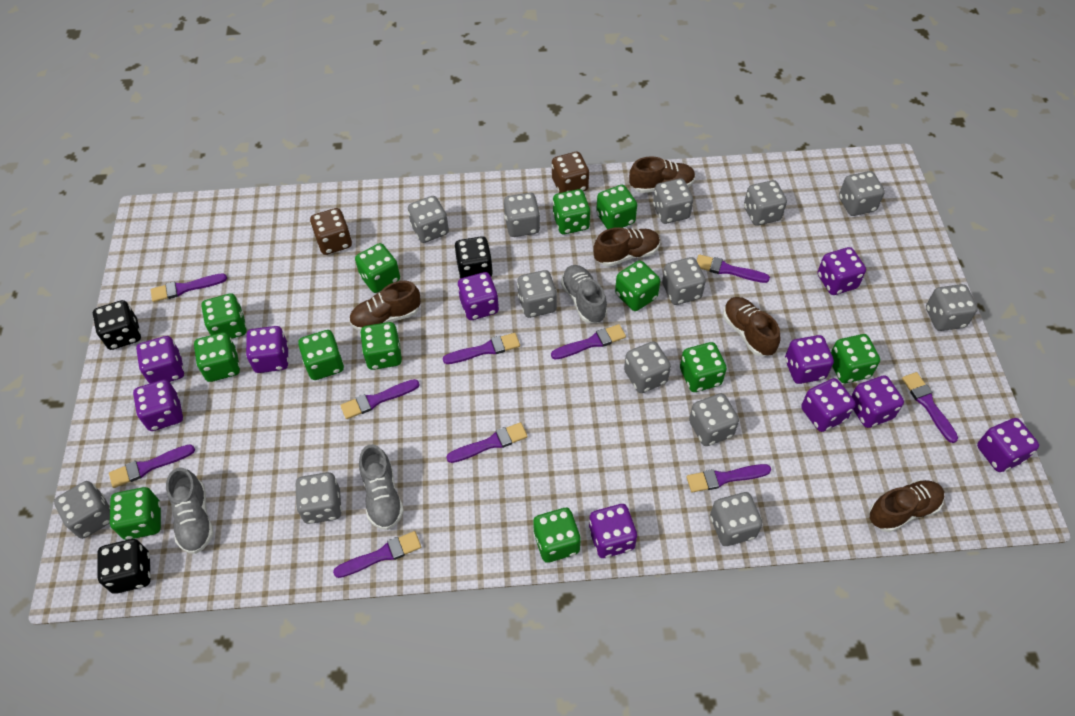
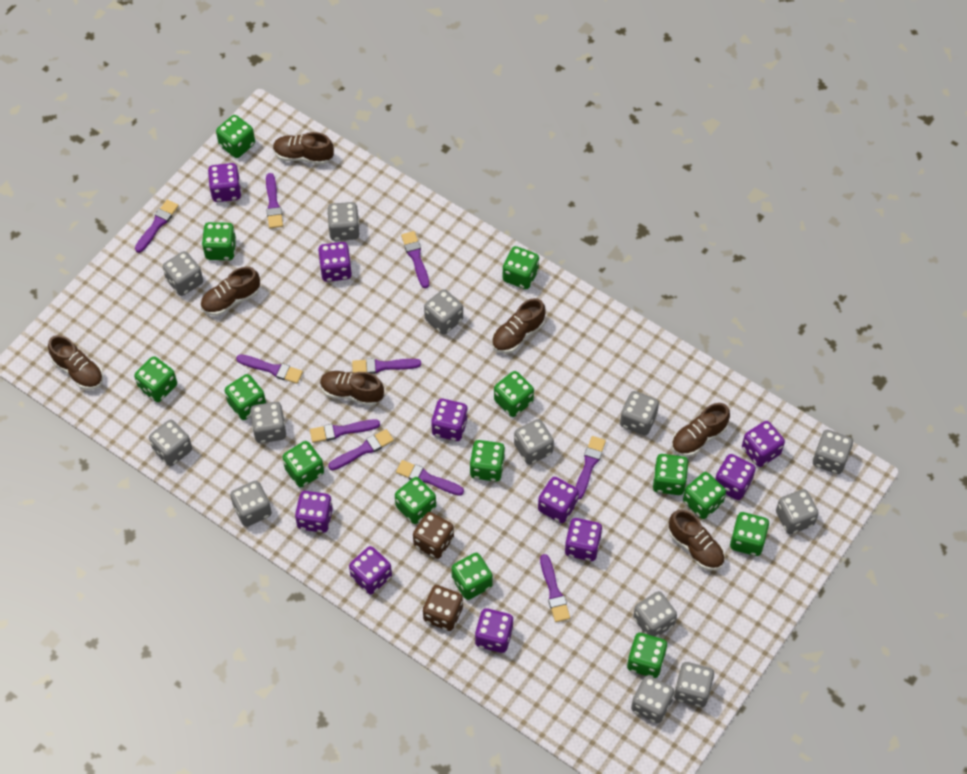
black dice: 3 -> 0
brown shoe: 5 -> 7
green dice: 12 -> 14
grey shoe: 3 -> 0

